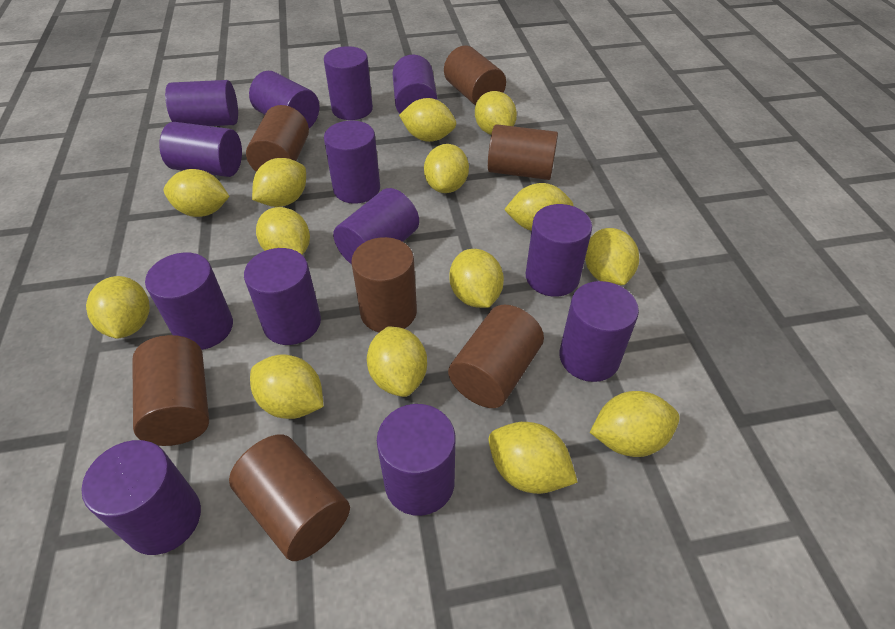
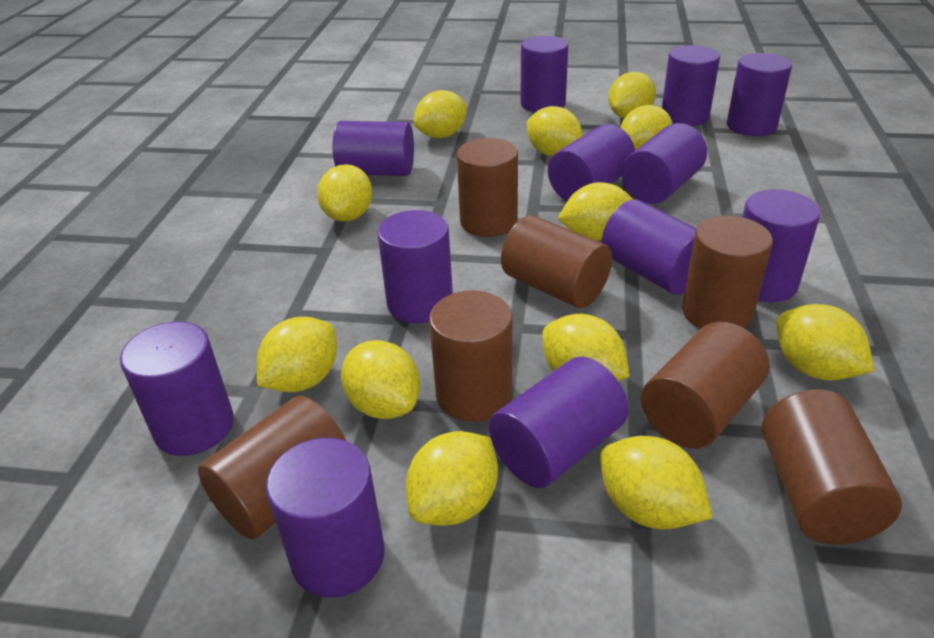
purple cylinder: 13 -> 12
yellow lemon: 14 -> 12

